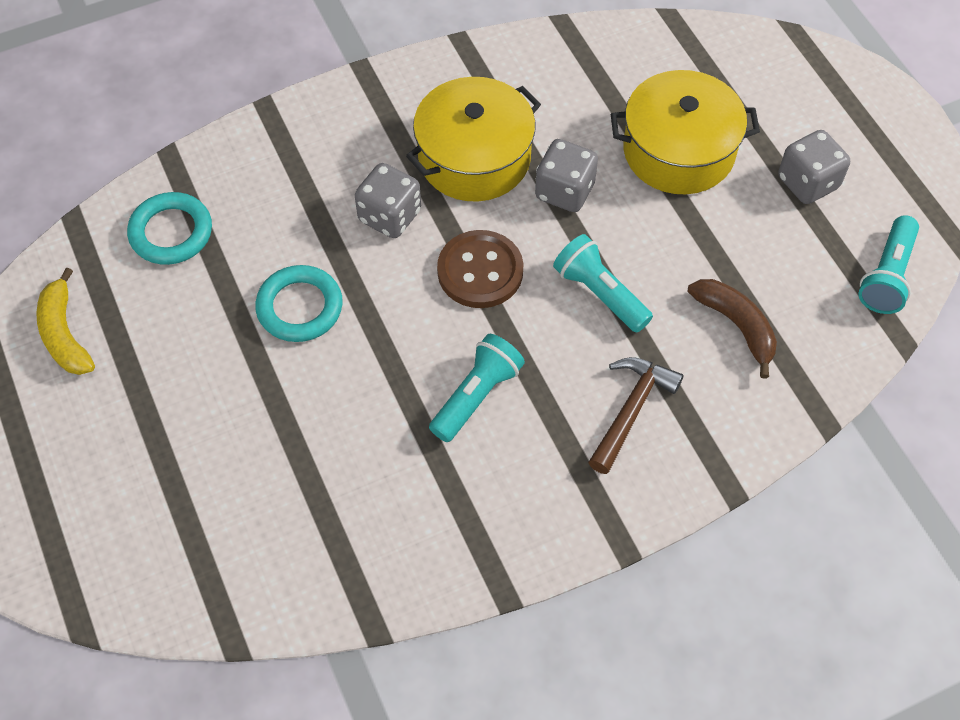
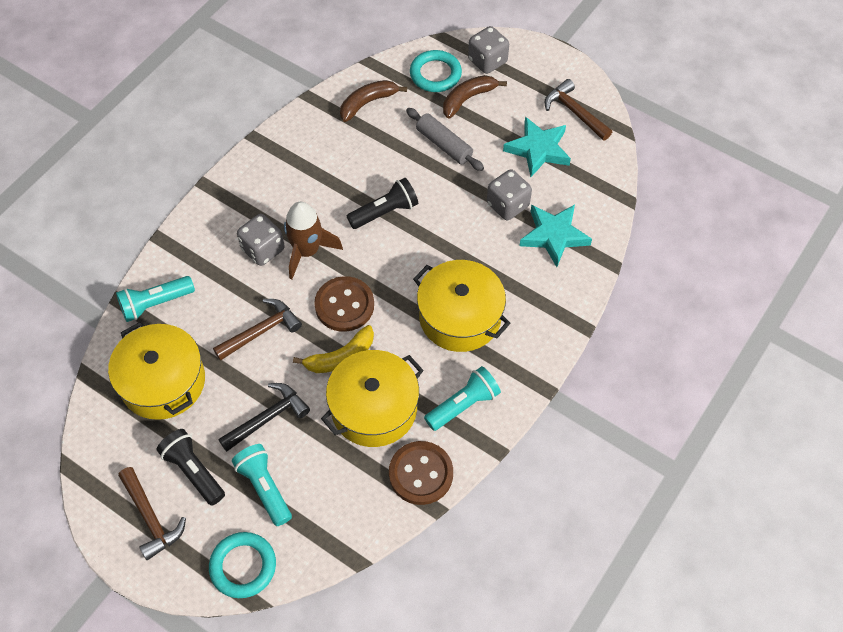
black flashlight: 0 -> 2
black hammer: 0 -> 1
brown banana: 1 -> 2
brown button: 1 -> 2
brown hammer: 1 -> 3
brown rocket: 0 -> 1
grey rolling pin: 0 -> 1
turquoise star: 0 -> 2
yellow pot: 2 -> 3

